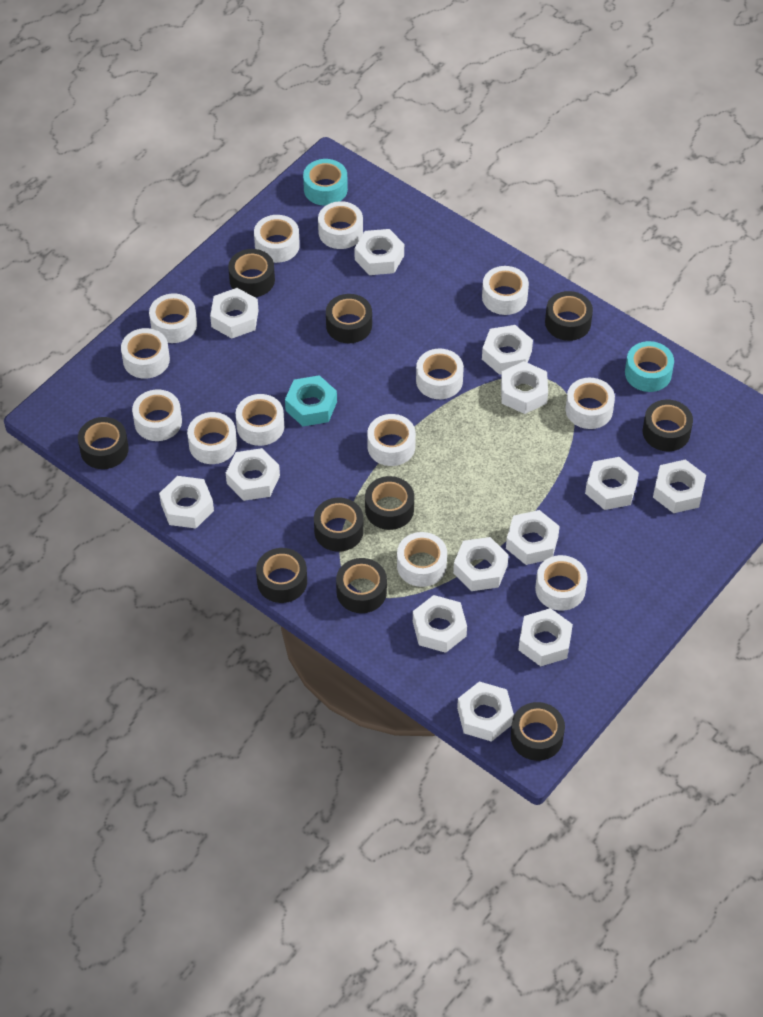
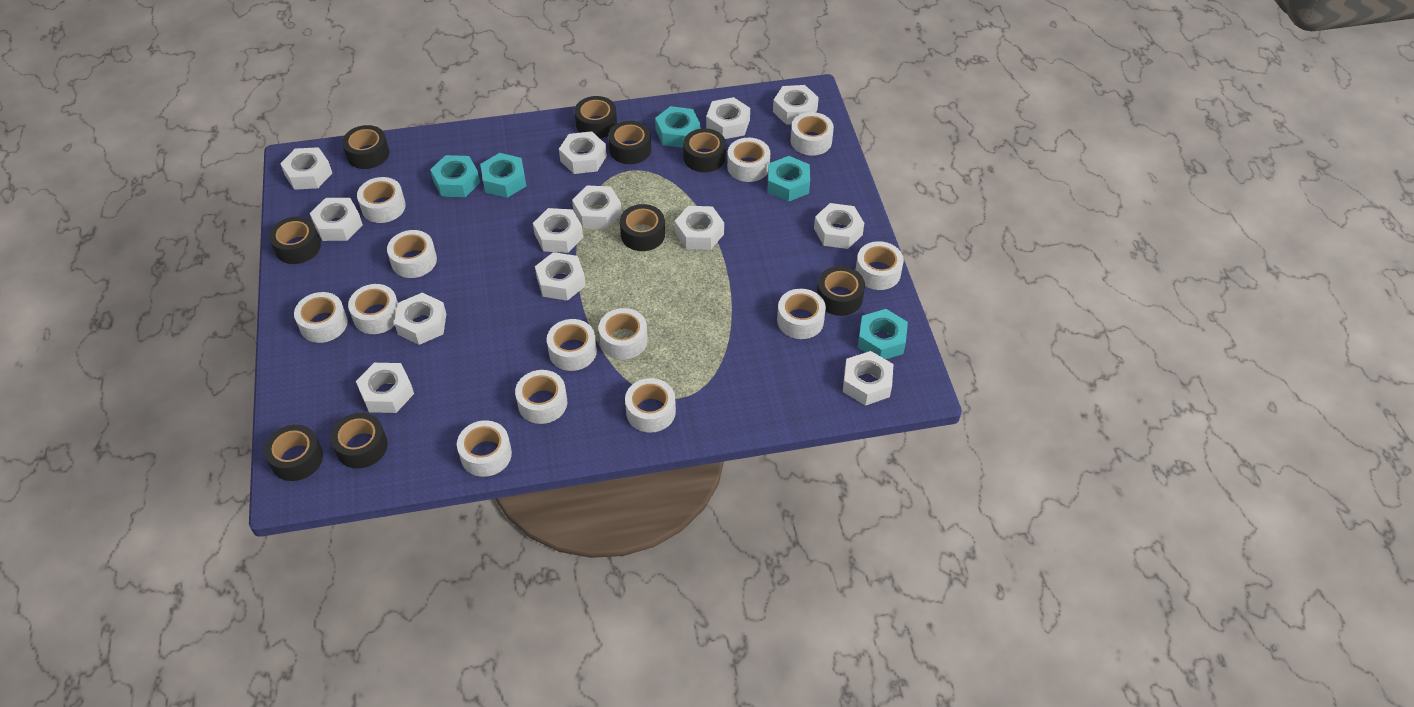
black tape: 10 -> 9
turquoise nut: 1 -> 5
turquoise tape: 2 -> 0

